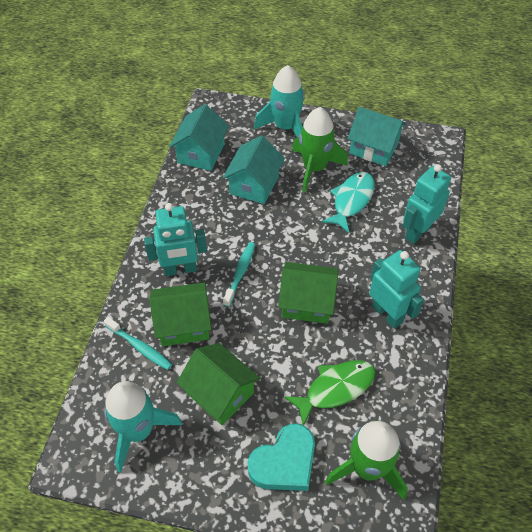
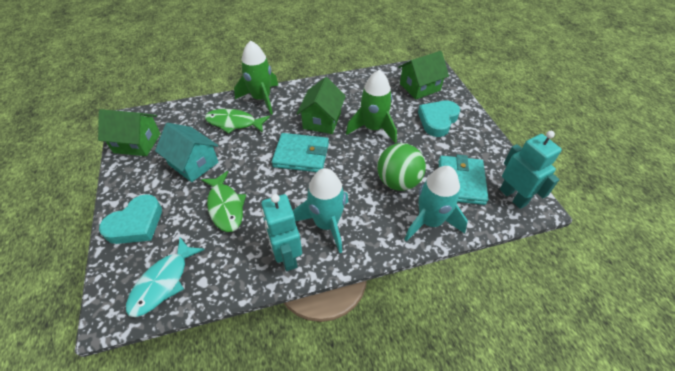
green ball: 0 -> 1
green fish: 1 -> 2
turquoise heart: 1 -> 2
turquoise house: 3 -> 1
turquoise robot: 3 -> 2
turquoise toothbrush: 2 -> 0
turquoise wallet: 0 -> 2

